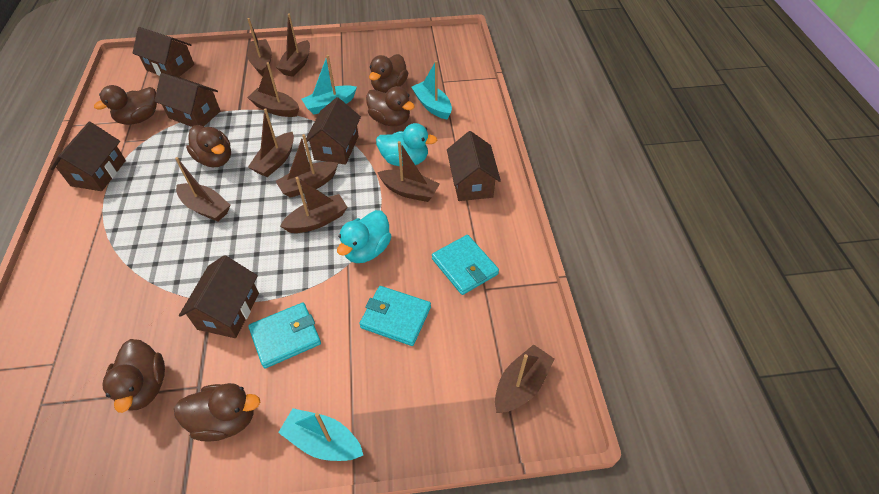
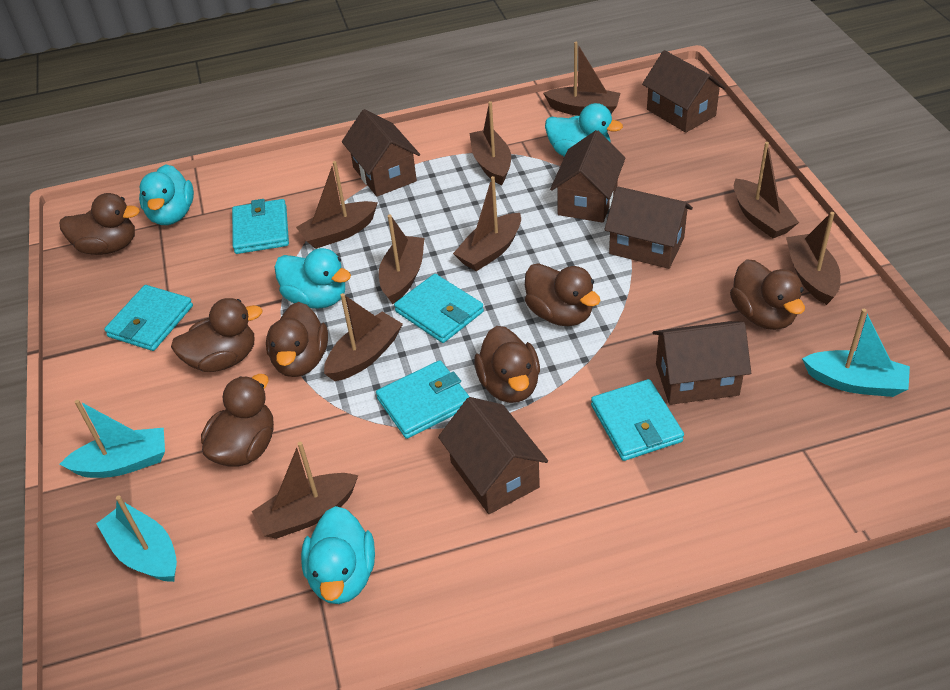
brown duck: 6 -> 7
turquoise duck: 2 -> 4
turquoise wallet: 3 -> 5

